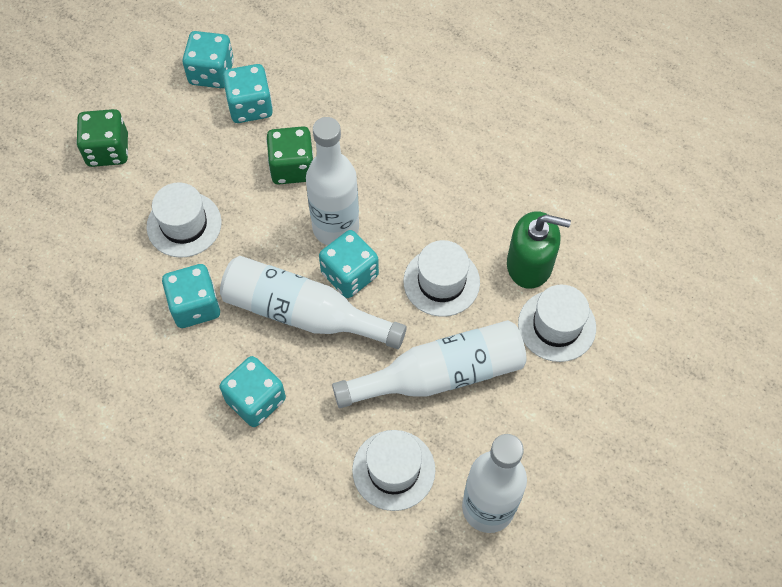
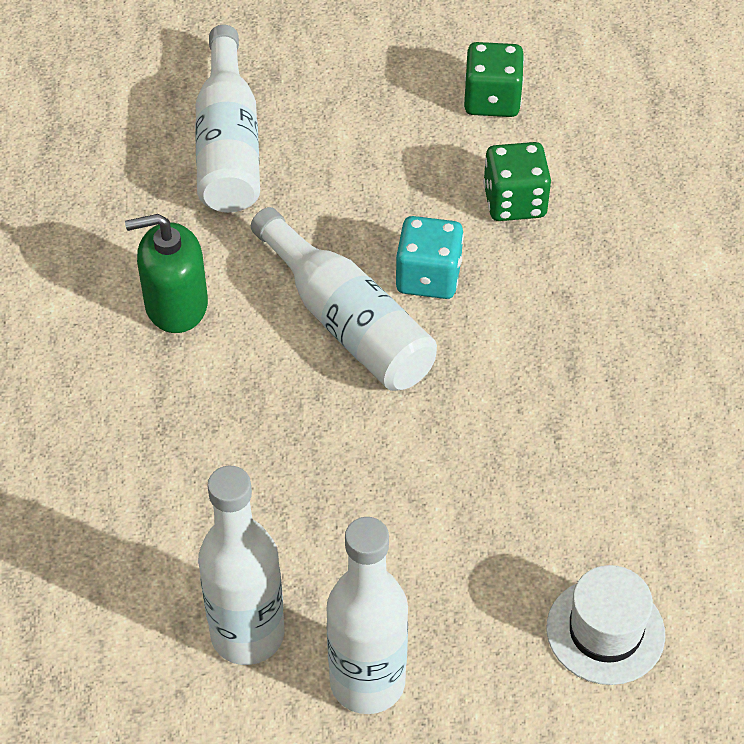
turquoise dice: 5 -> 1
white hat: 4 -> 1

